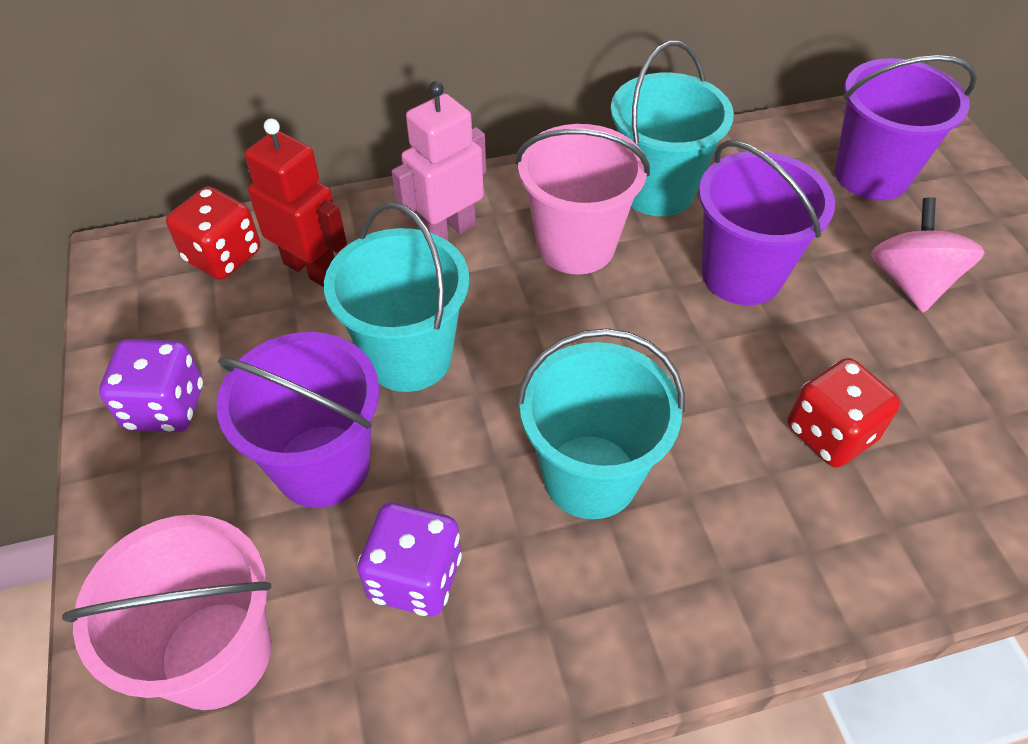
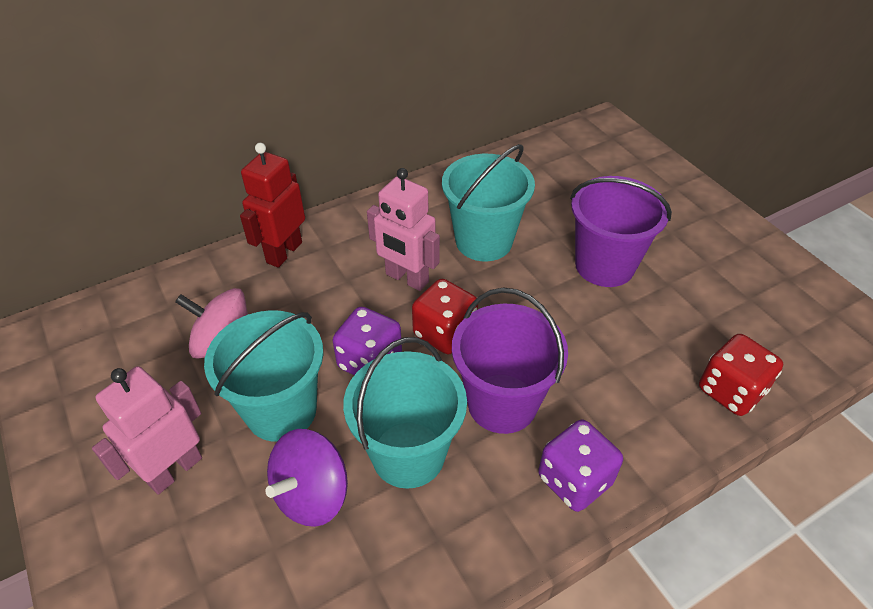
pink bucket: 2 -> 0
pink robot: 1 -> 2
purple bucket: 3 -> 2
purple spinning top: 0 -> 1

